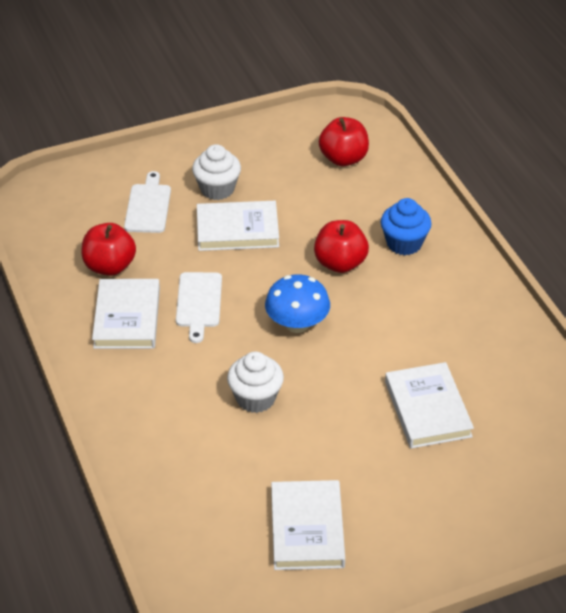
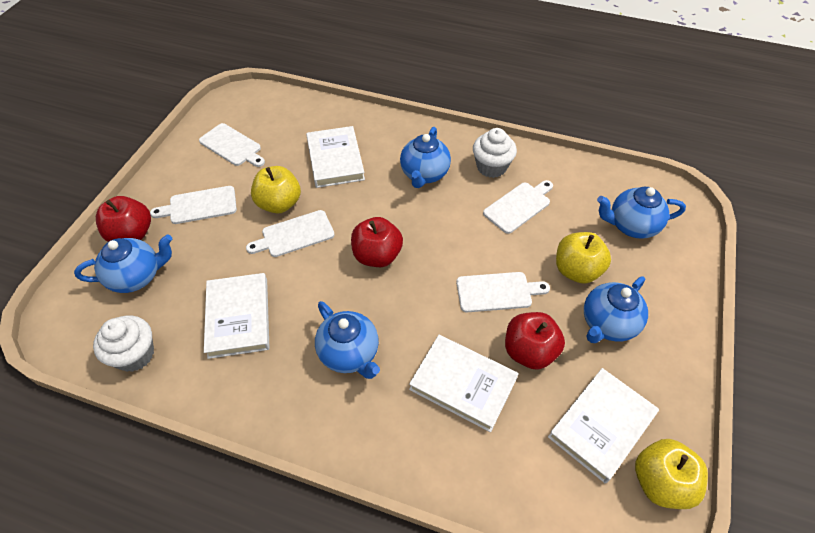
blue cupcake: 1 -> 0
blue mushroom: 1 -> 0
blue teapot: 0 -> 5
white cutting board: 2 -> 5
yellow apple: 0 -> 3

